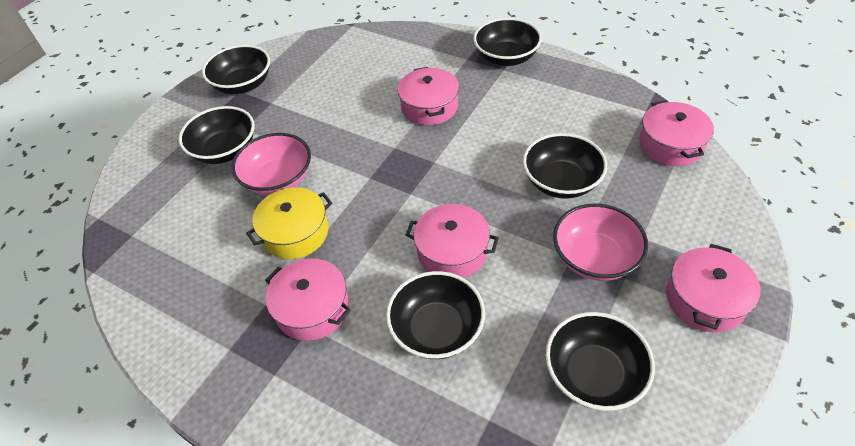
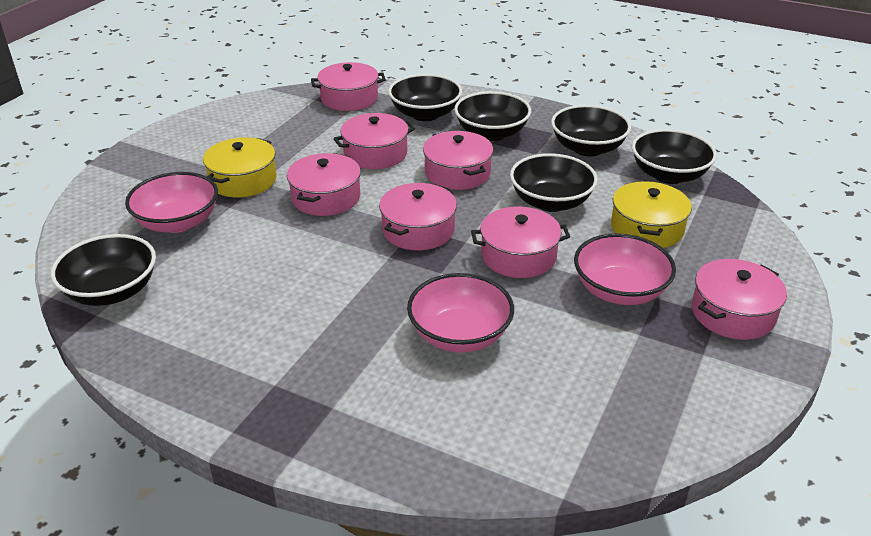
pink bowl: 2 -> 3
pink pot: 5 -> 7
yellow pot: 1 -> 2

